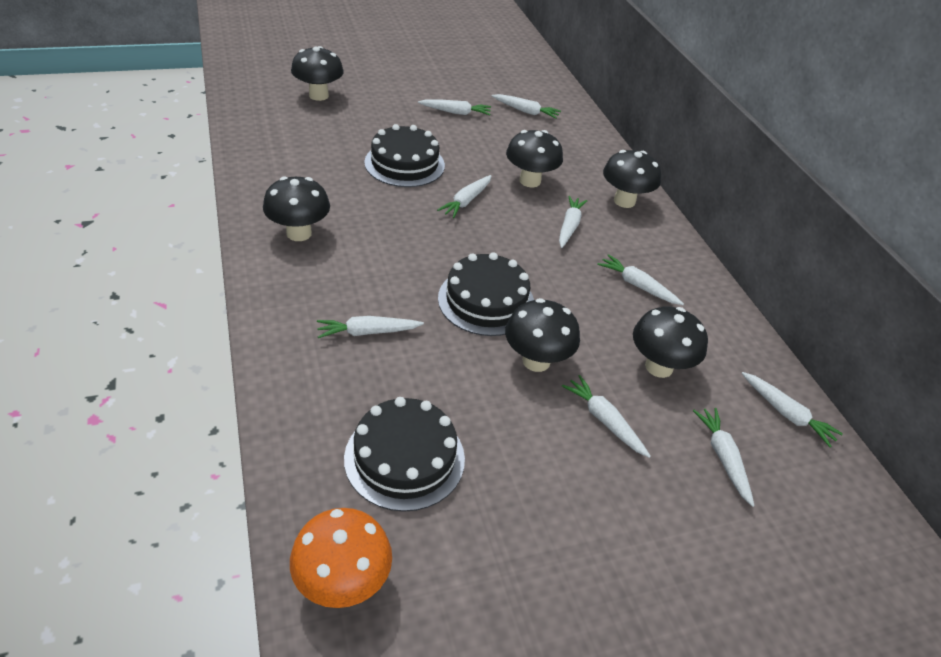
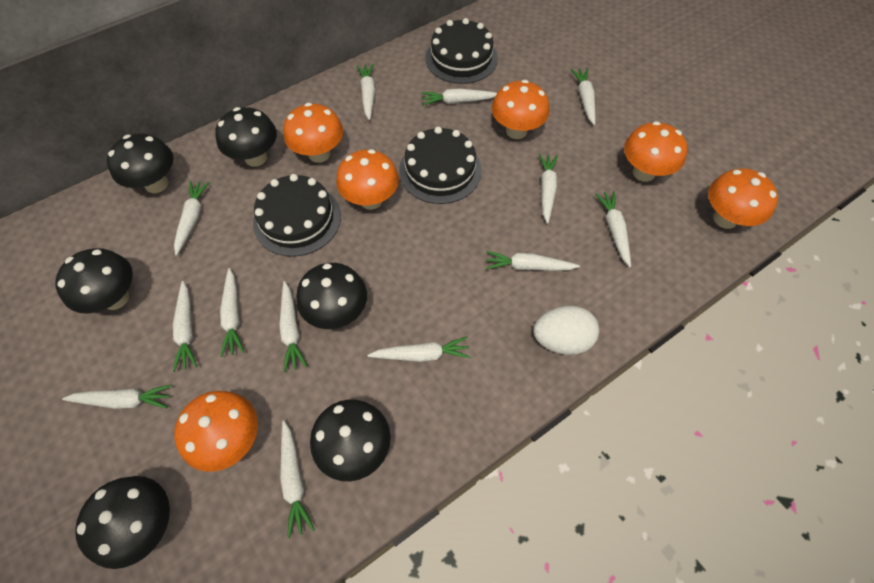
orange mushroom: 1 -> 6
white carrot: 9 -> 13
white egg: 0 -> 1

